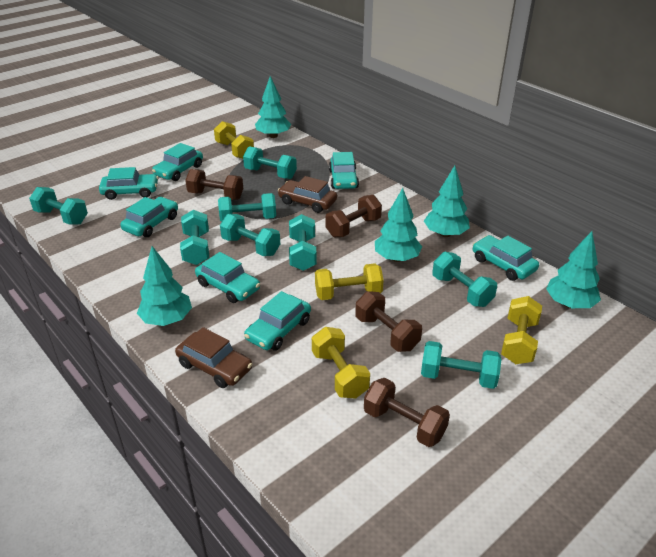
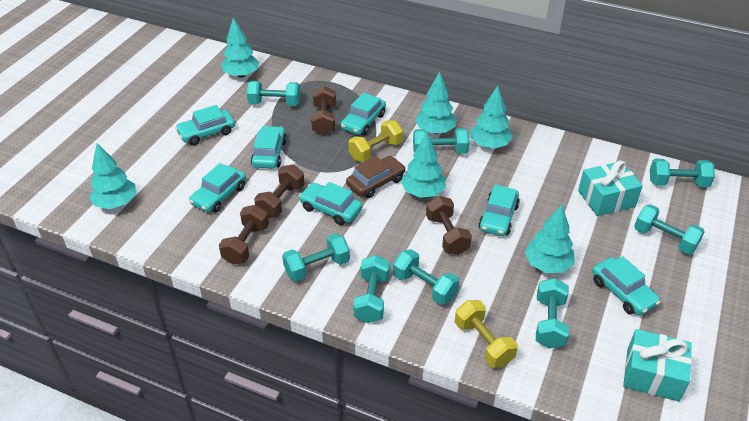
brown car: 2 -> 1
turquoise gift: 0 -> 2
turquoise tree: 5 -> 6
yellow dumbbell: 4 -> 2

